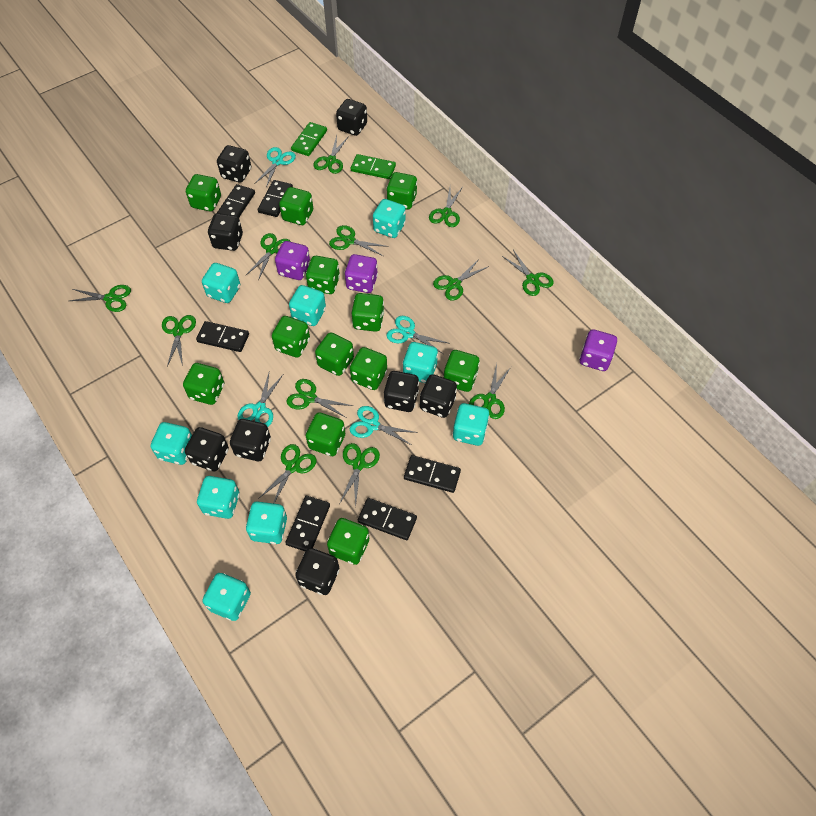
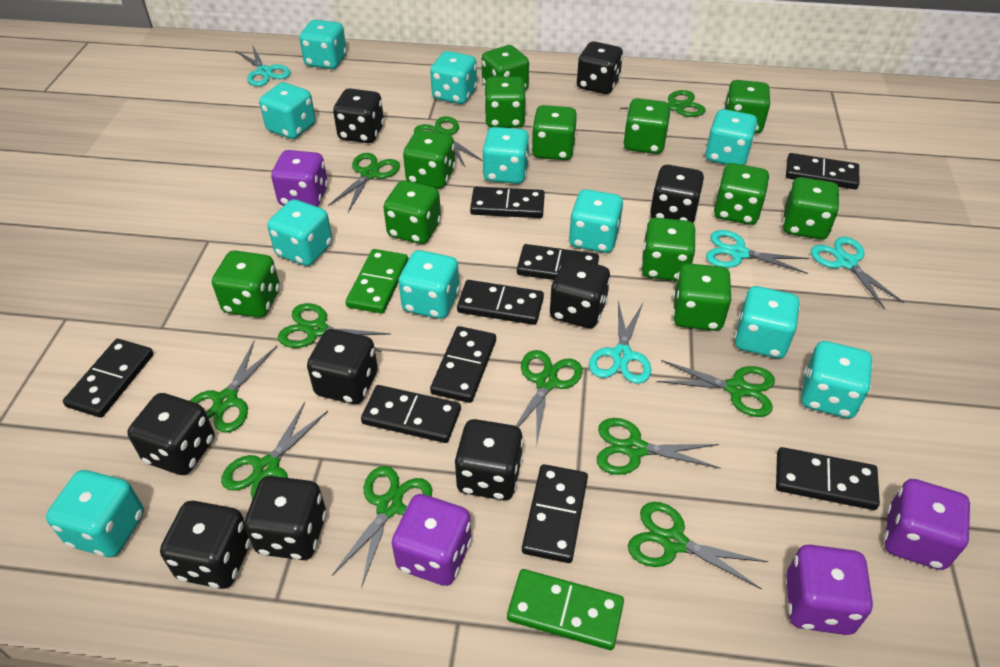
black dice: 8 -> 9
black domino: 6 -> 9
green scissors: 12 -> 11
purple dice: 3 -> 4
turquoise dice: 9 -> 11

